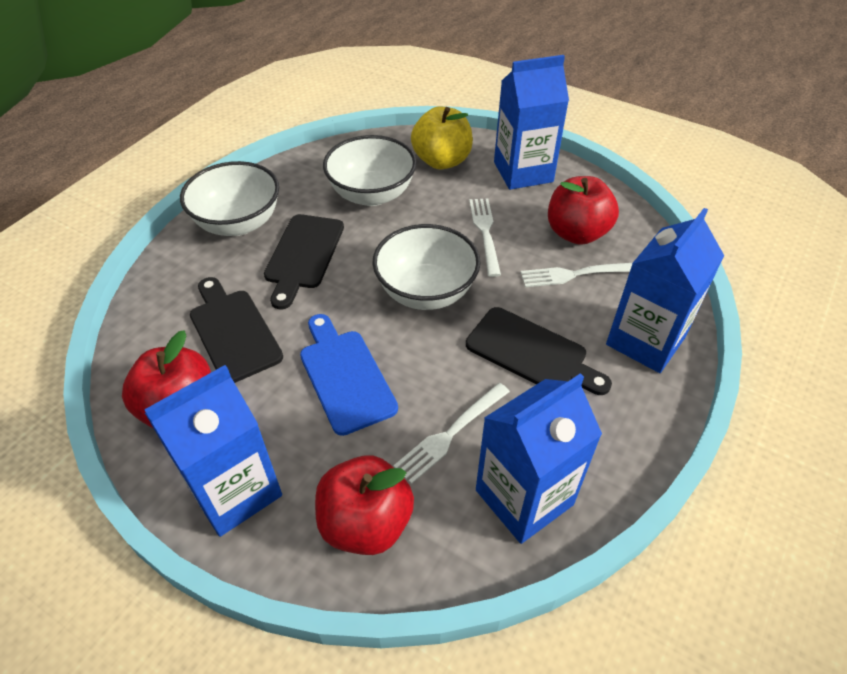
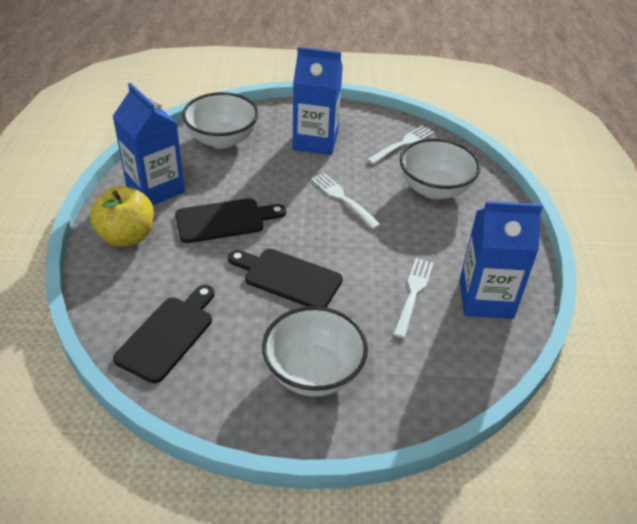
blue carton: 4 -> 3
blue cutting board: 1 -> 0
red apple: 3 -> 0

